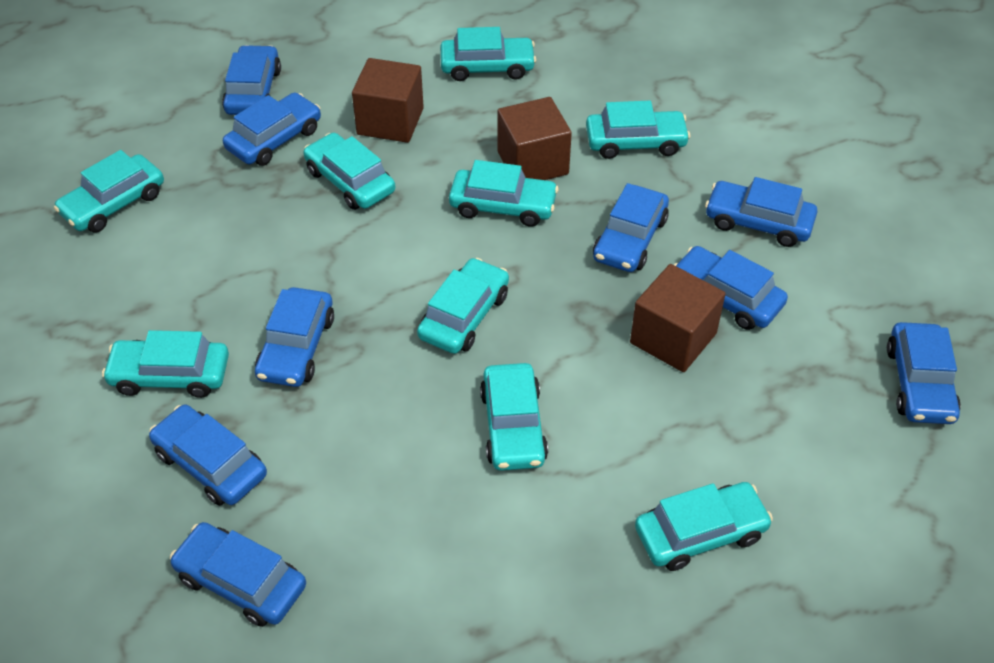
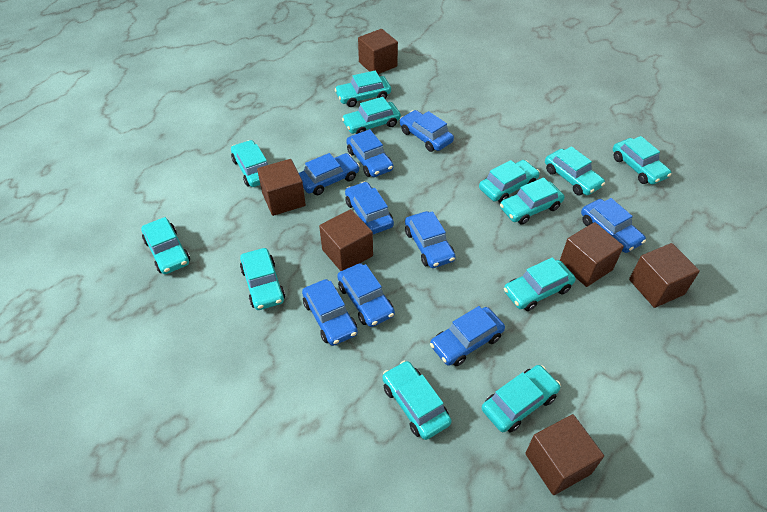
brown cube: 3 -> 6
turquoise car: 9 -> 12

